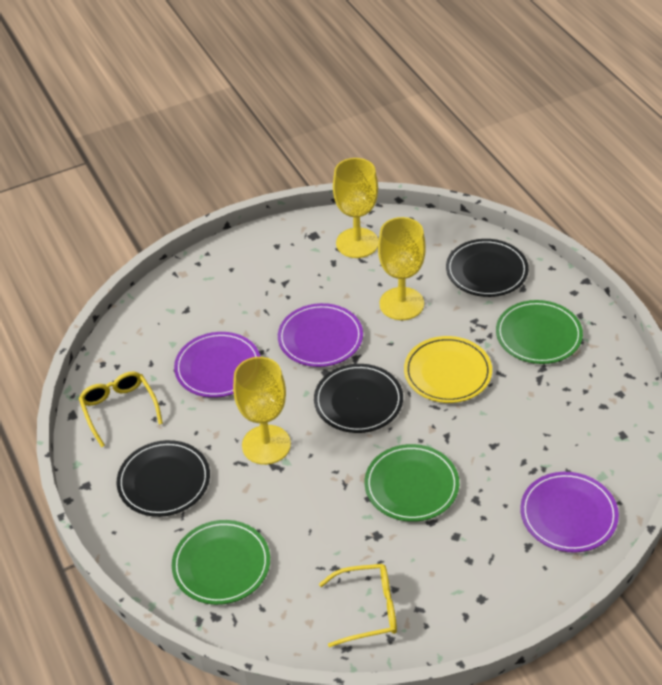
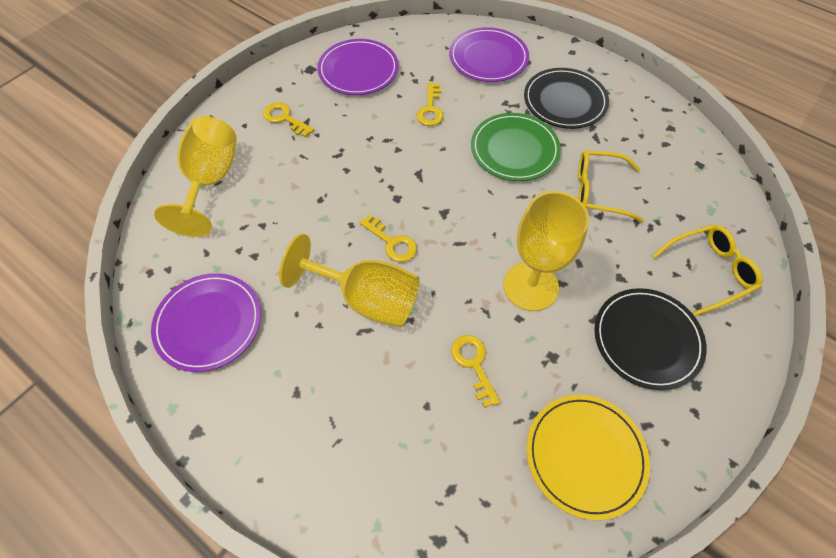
black plate: 3 -> 2
green plate: 3 -> 1
yellow key: 0 -> 4

